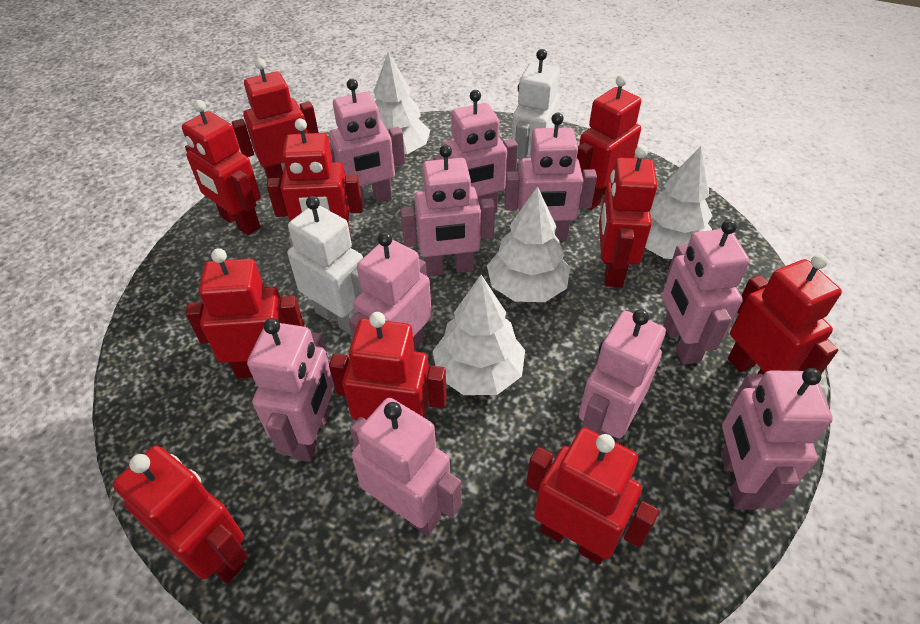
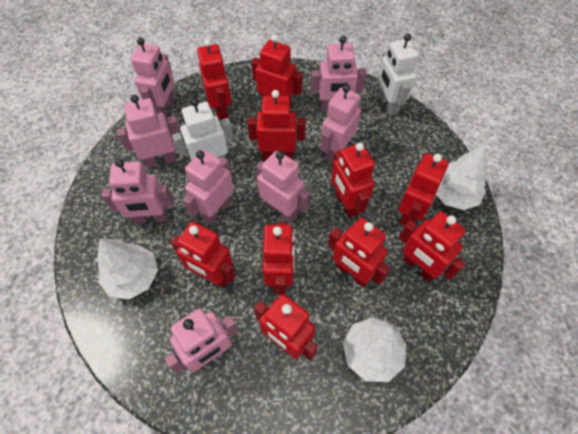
pink robot: 10 -> 8
white tree: 4 -> 3

